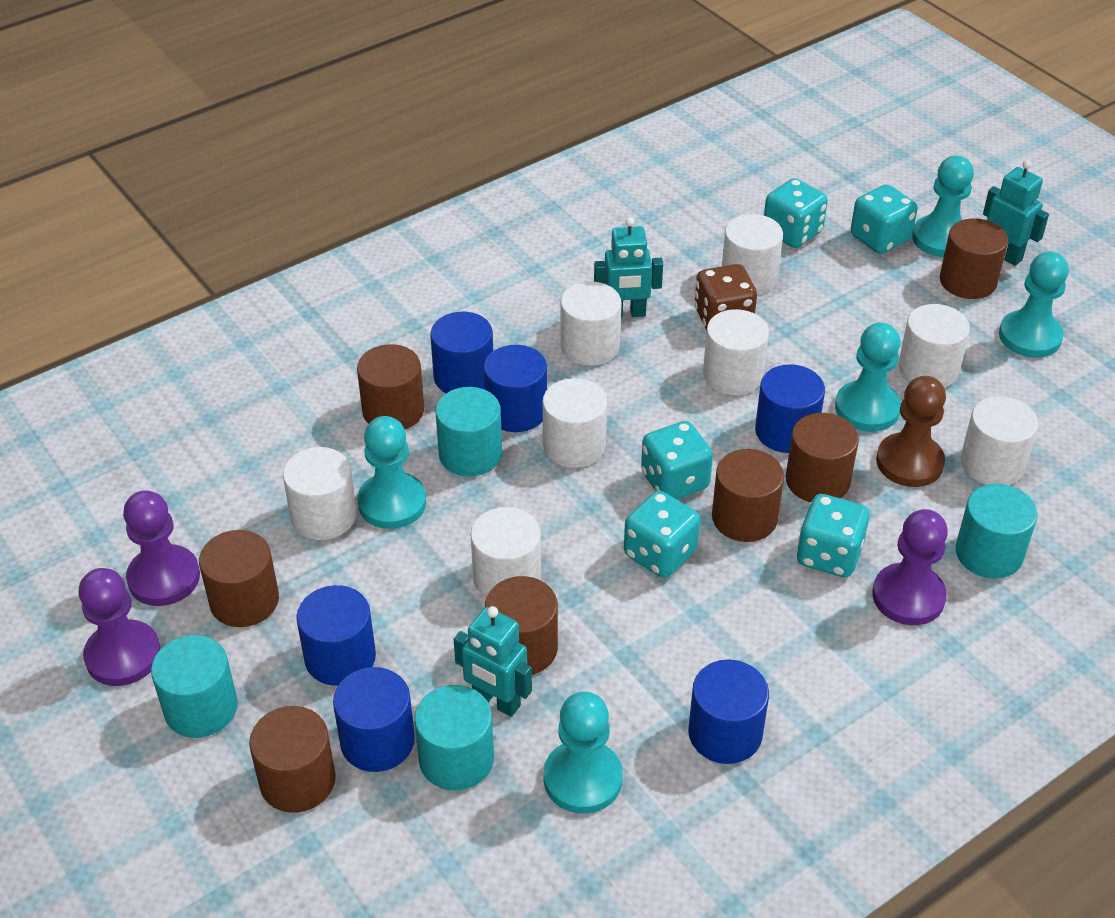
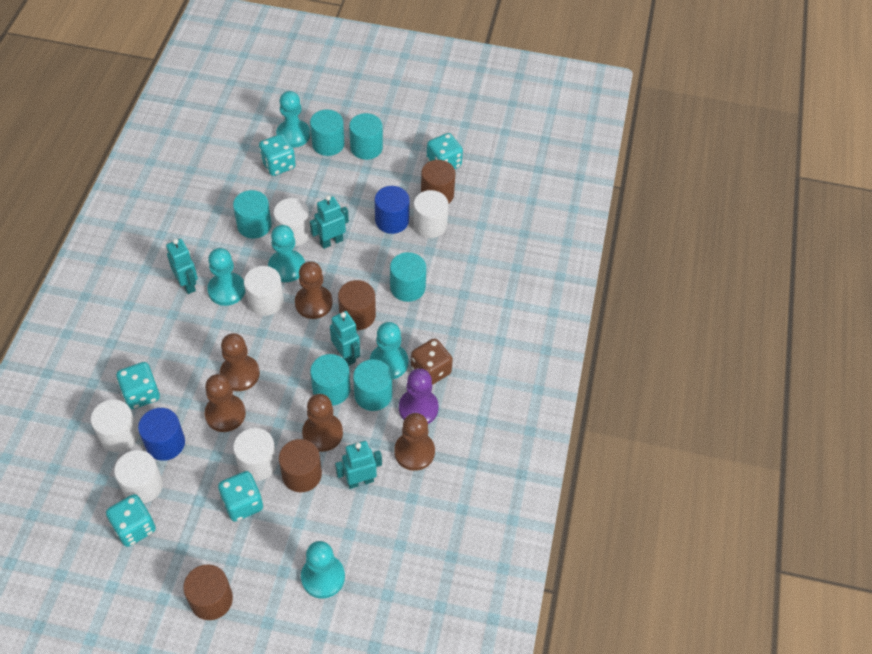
blue cylinder: 6 -> 2
brown cylinder: 7 -> 4
brown pawn: 1 -> 5
purple pawn: 3 -> 1
turquoise cylinder: 4 -> 6
turquoise robot: 3 -> 4
white cylinder: 8 -> 6

